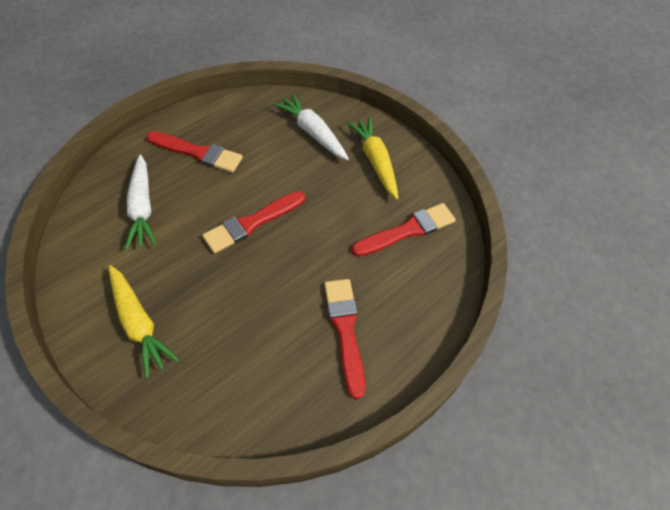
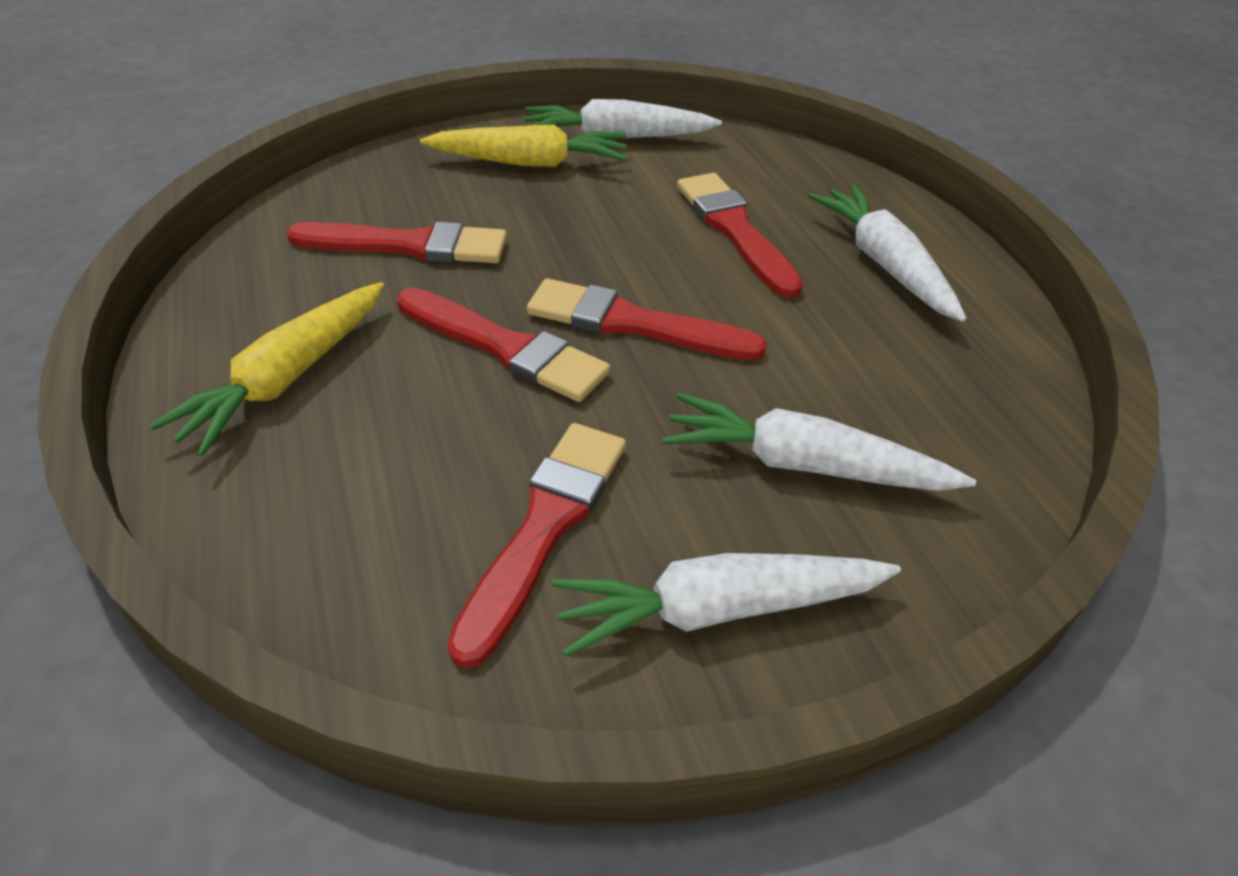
red brush: 4 -> 5
white carrot: 2 -> 4

